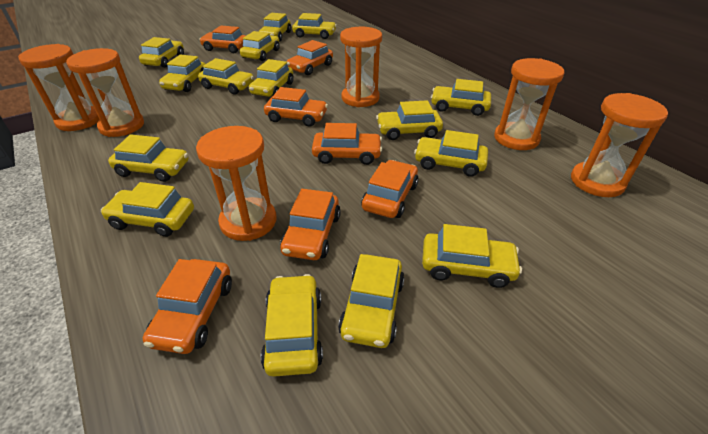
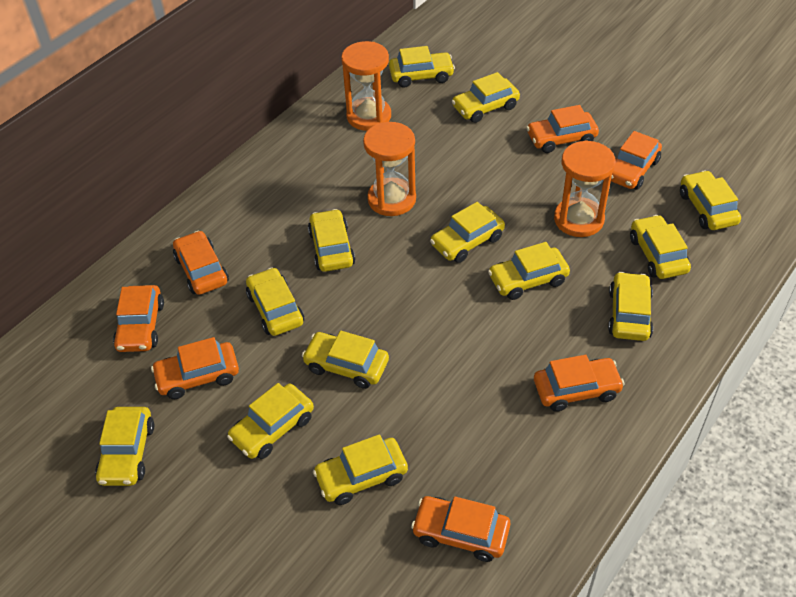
orange hourglass: 6 -> 3
yellow car: 15 -> 13

